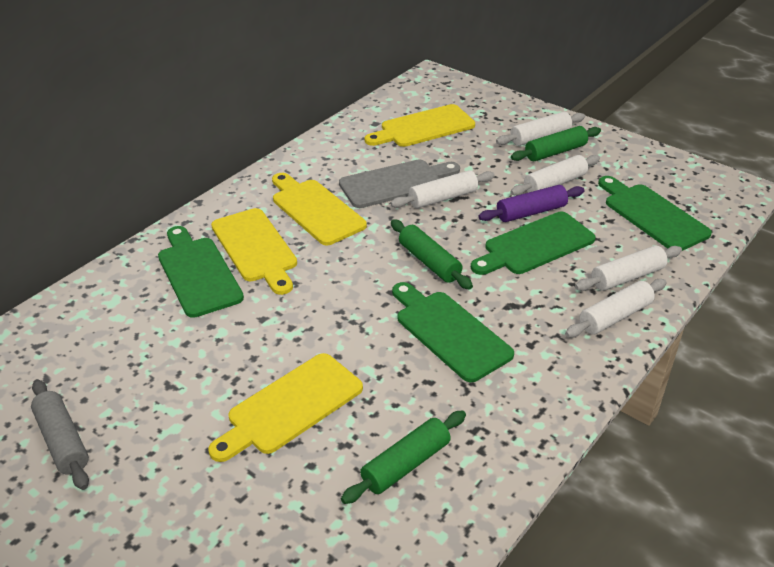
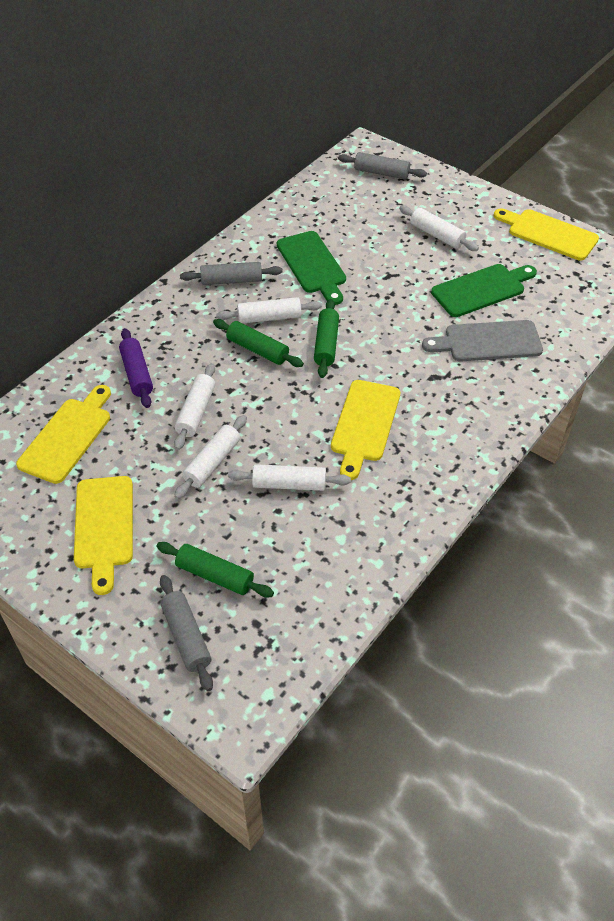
green cutting board: 4 -> 2
grey rolling pin: 1 -> 3

